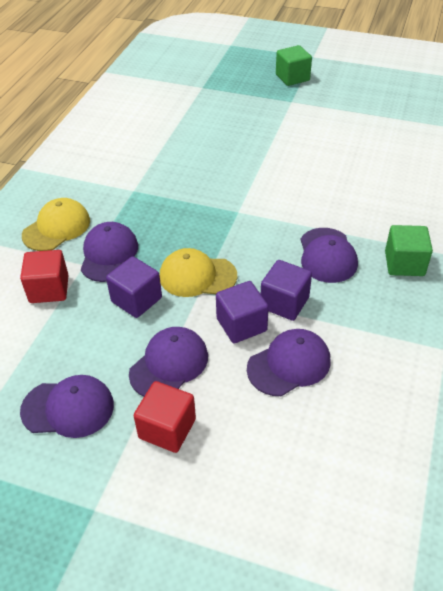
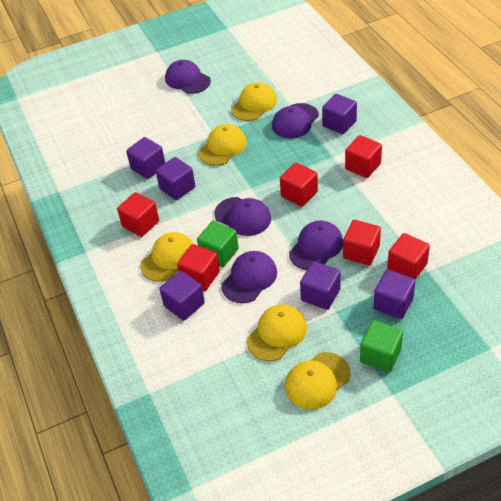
purple cube: 3 -> 6
red cube: 2 -> 6
yellow cap: 2 -> 5

